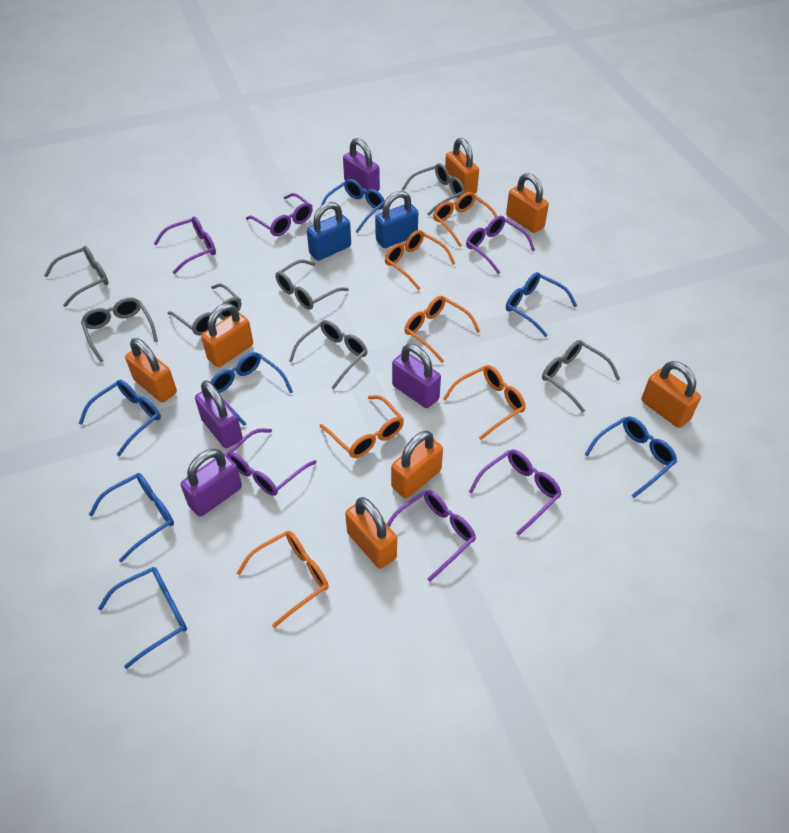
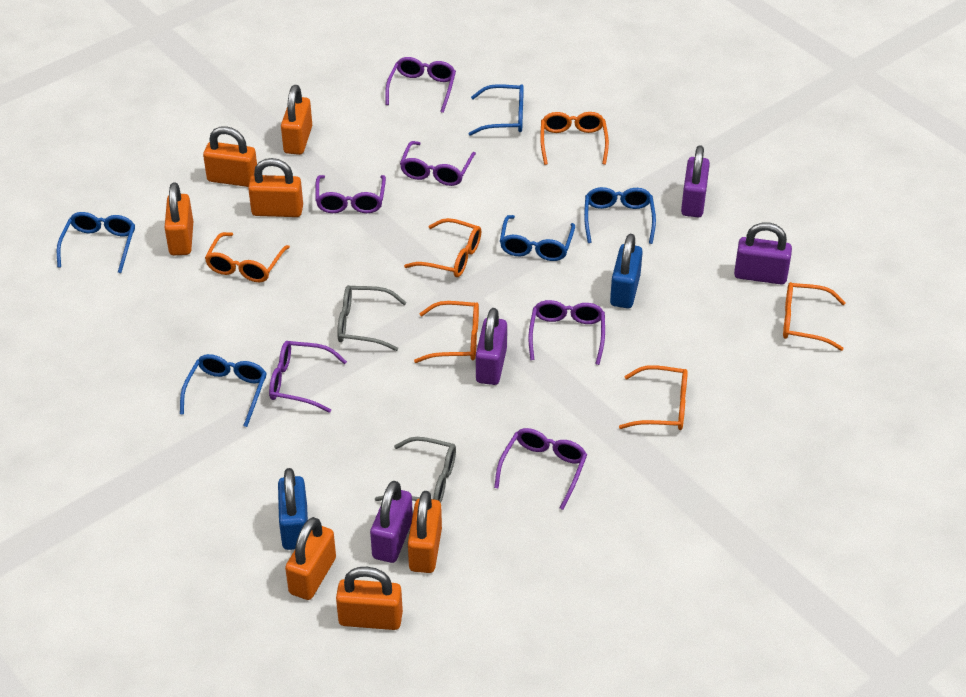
blue glasses: 7 -> 5
grey glasses: 7 -> 2

